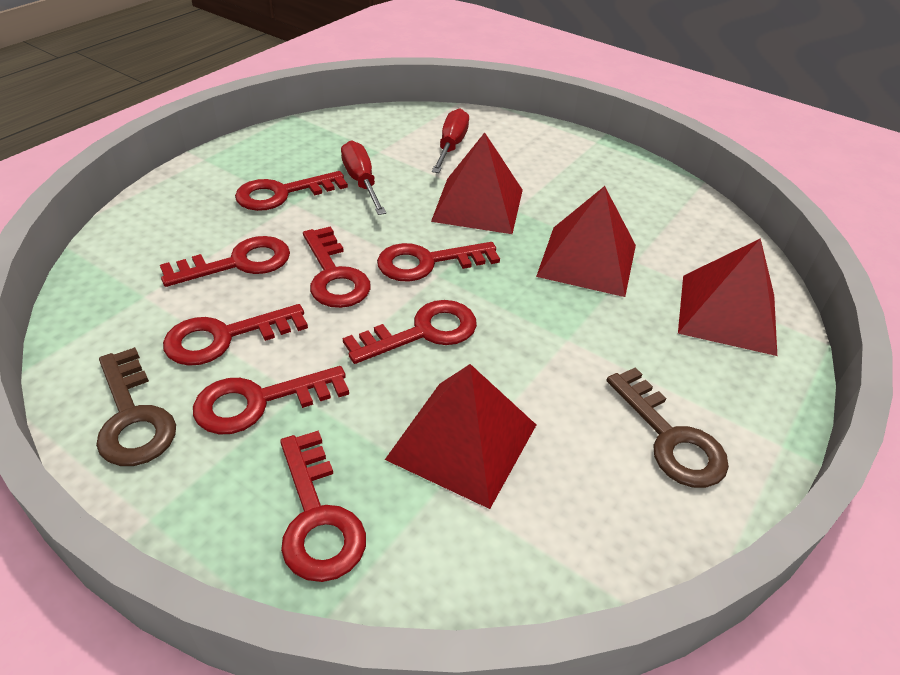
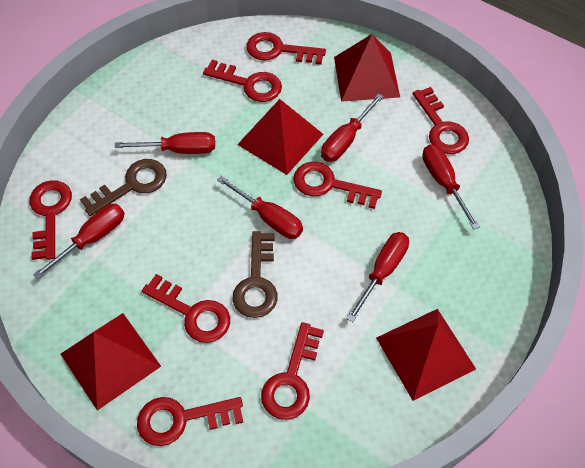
red screwdriver: 2 -> 6

